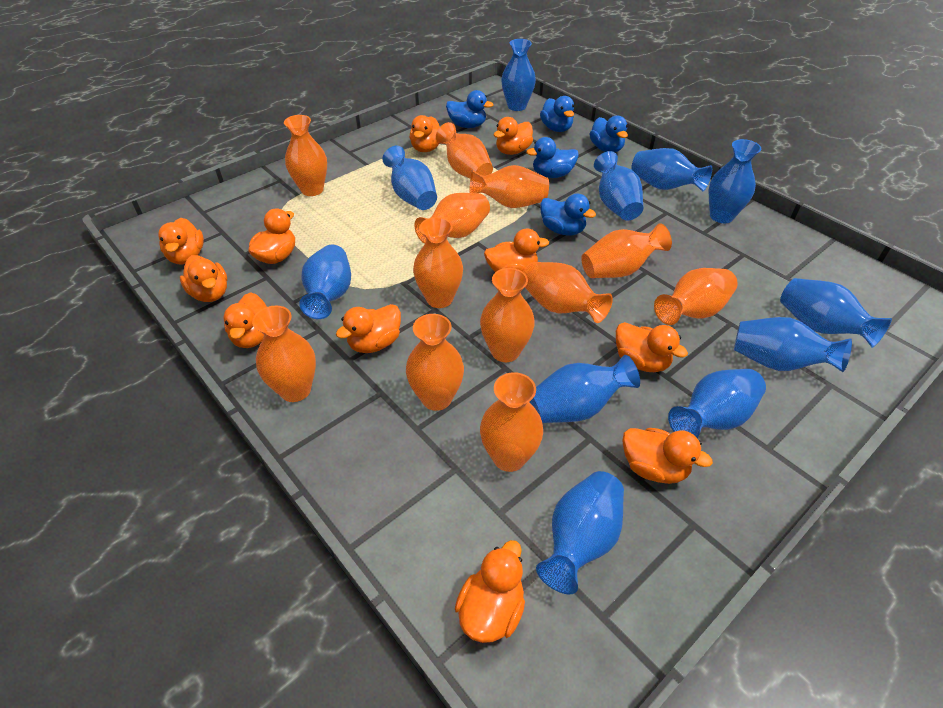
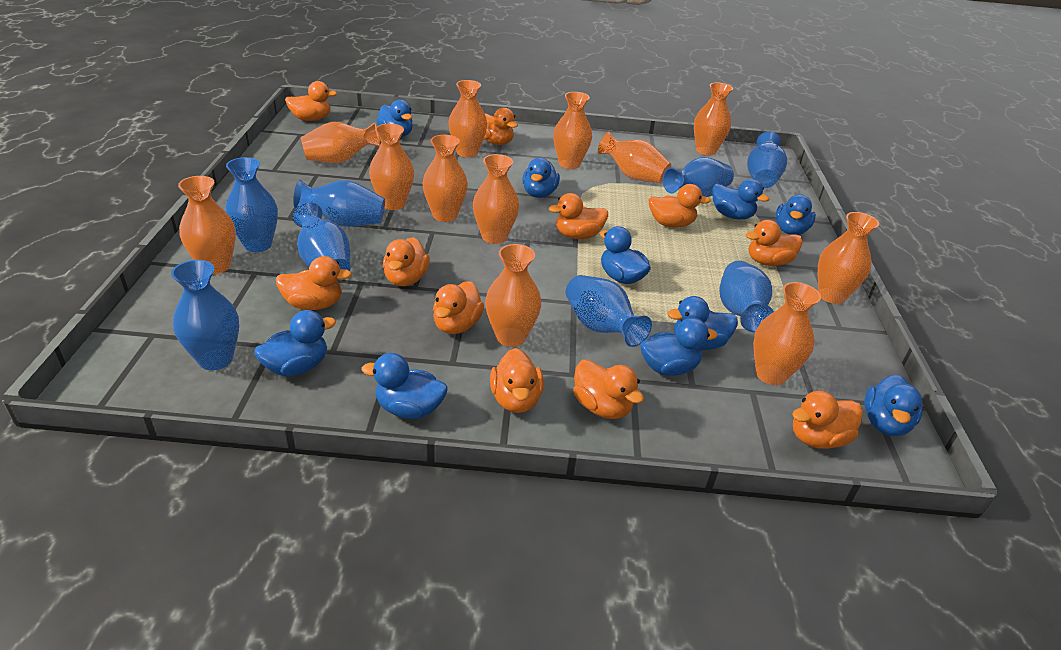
blue duck: 5 -> 10
blue vase: 11 -> 8

